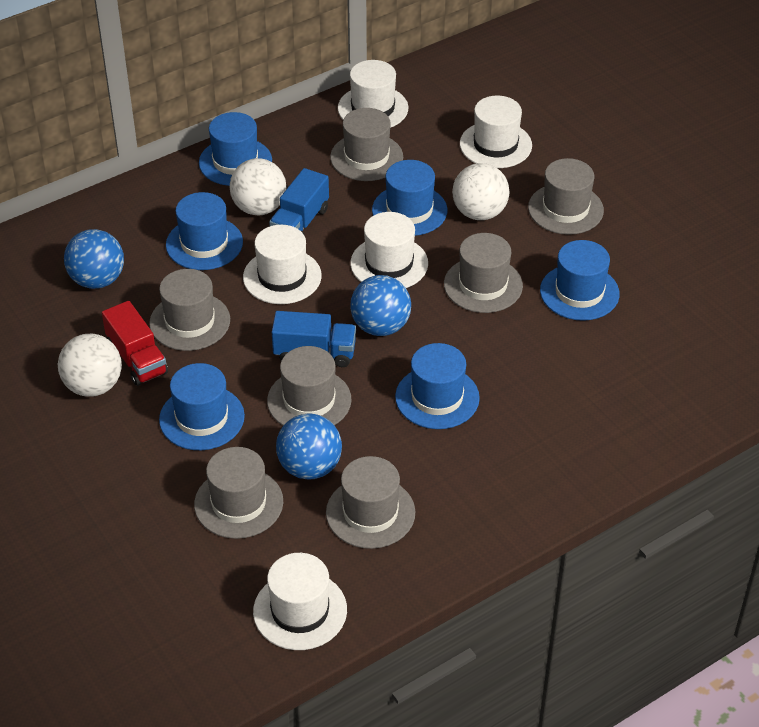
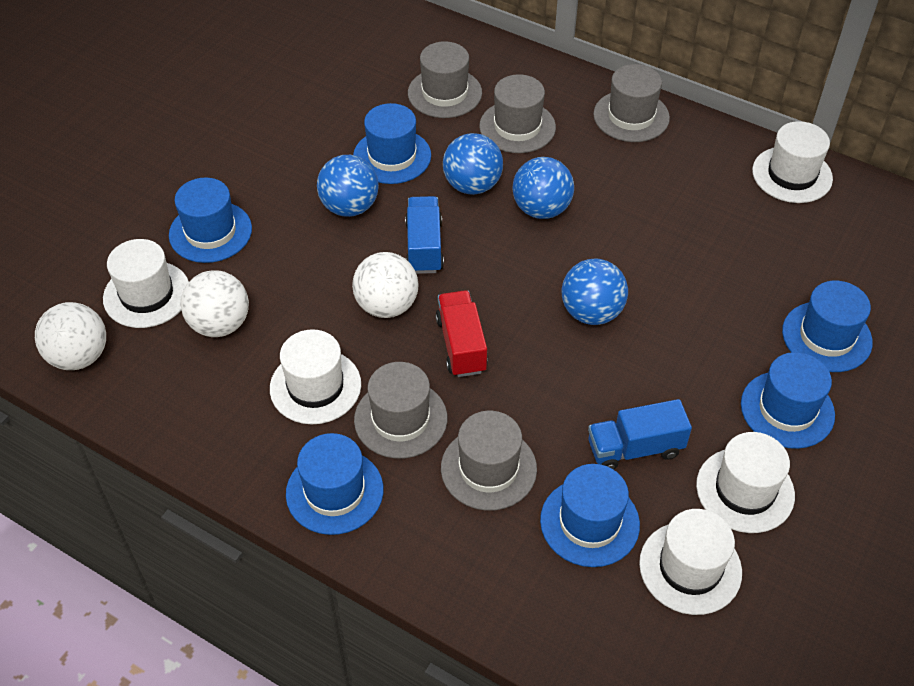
blue ball: 3 -> 4
grey hat: 7 -> 5

